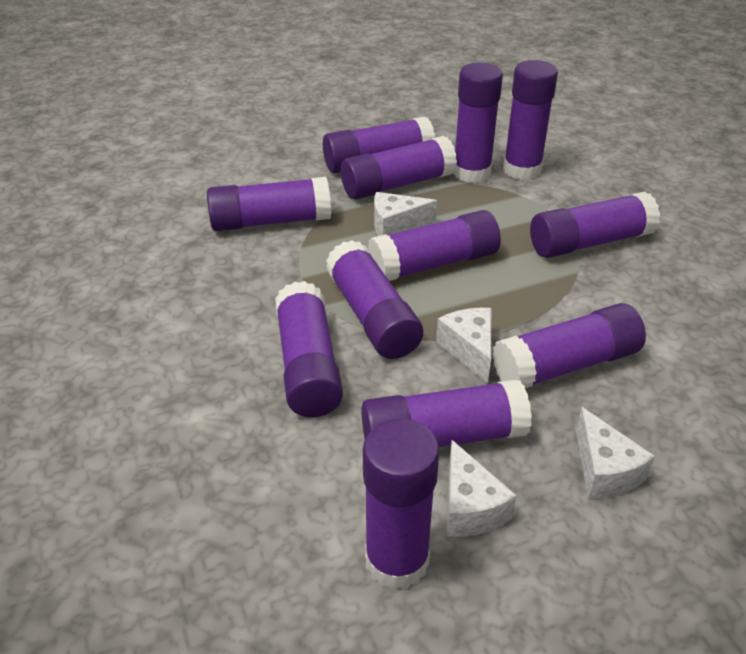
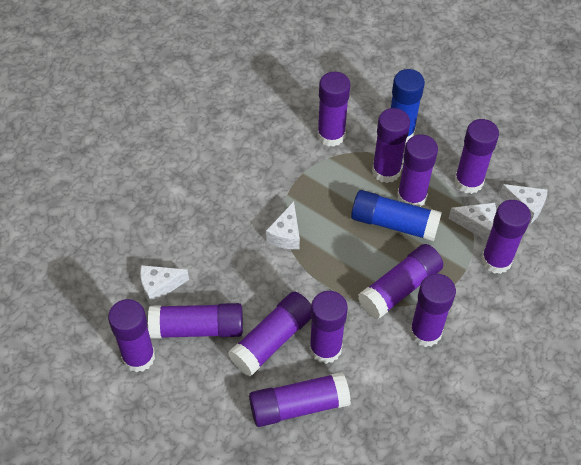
blue glue stick: 0 -> 2

